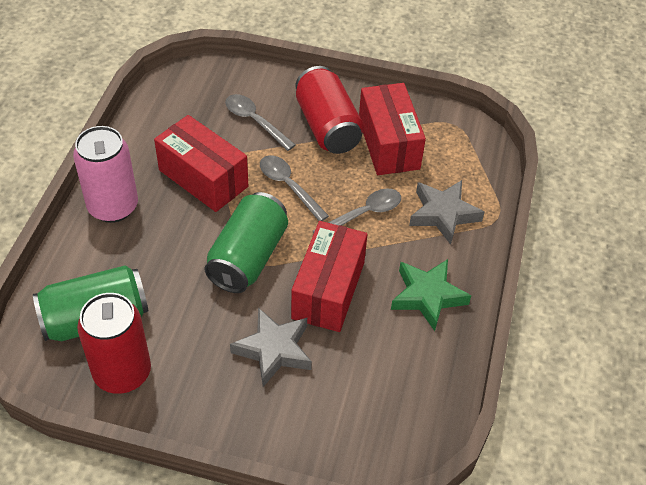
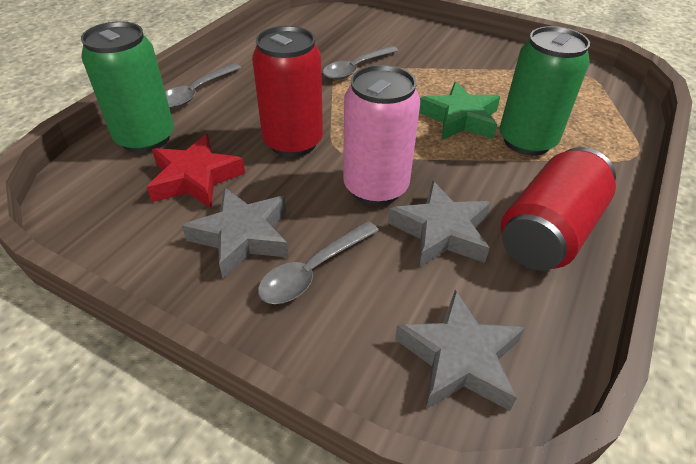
grey star: 2 -> 3
red box: 3 -> 0
red star: 0 -> 1

